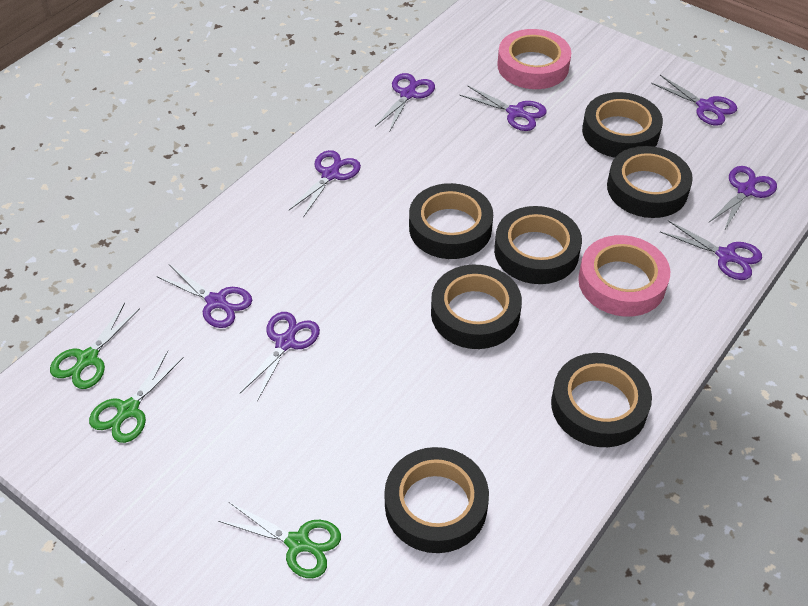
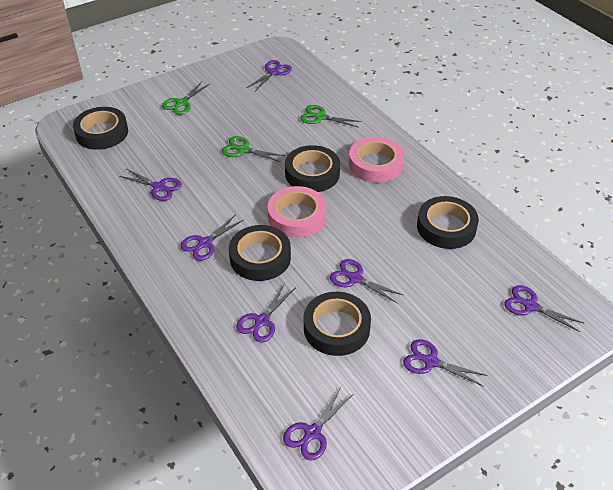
black tape: 7 -> 5

